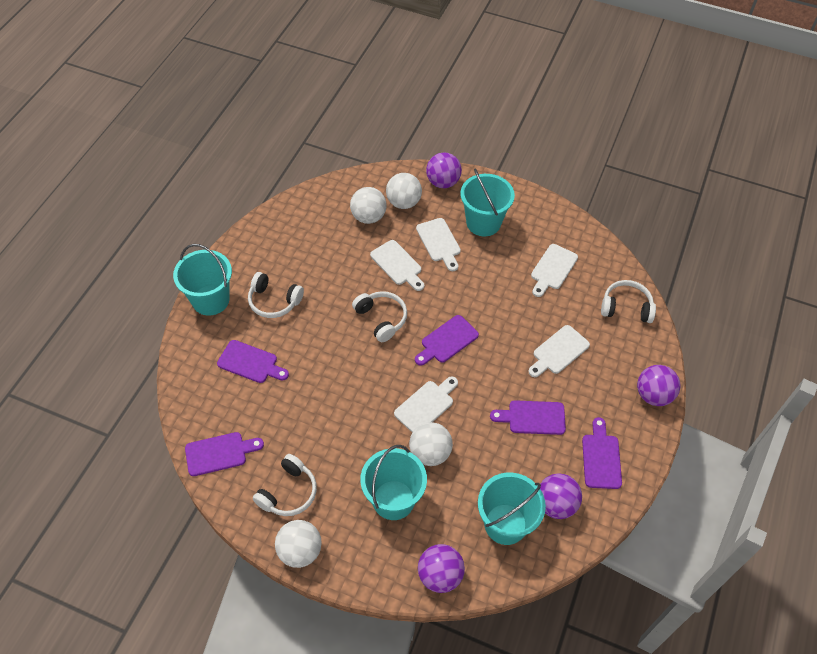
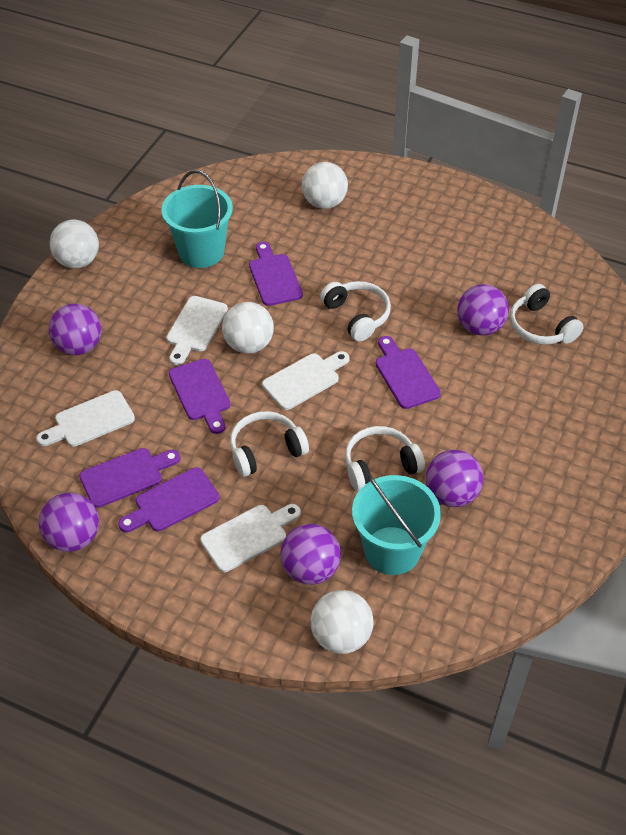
purple ball: 4 -> 5
turquoise bucket: 4 -> 2
white cutting board: 5 -> 4

